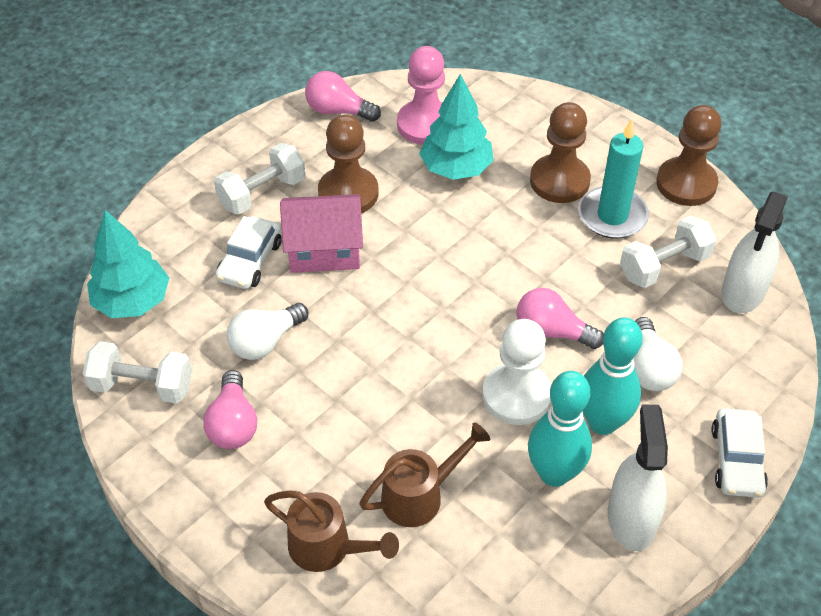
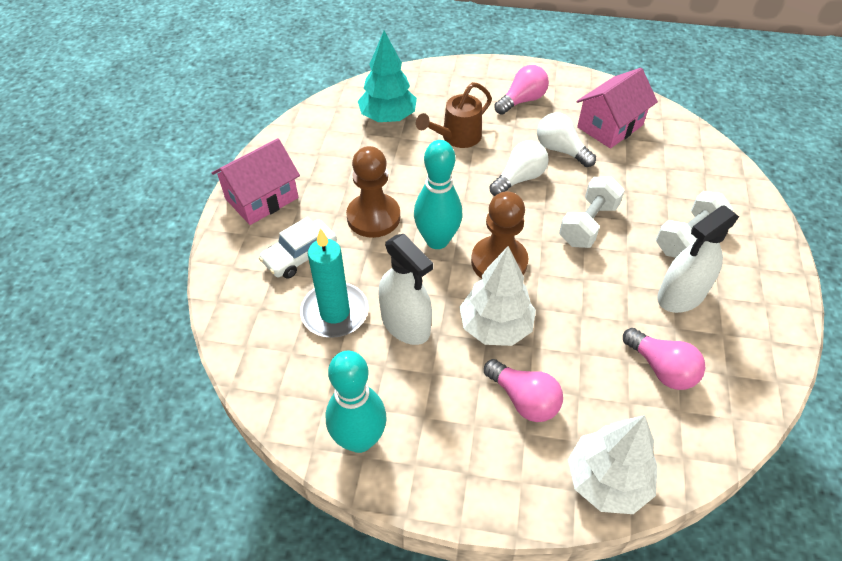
brown pawn: 3 -> 2
brown watering can: 2 -> 1
pink house: 1 -> 2
pink pawn: 1 -> 0
turquoise tree: 2 -> 1
white car: 2 -> 1
white dumbbell: 3 -> 2
white pawn: 1 -> 0
white tree: 0 -> 2

